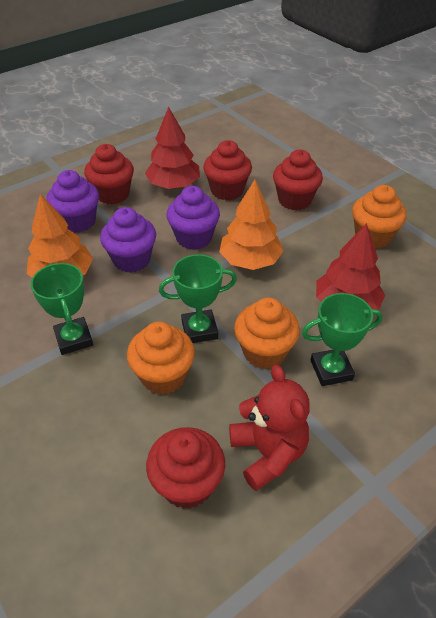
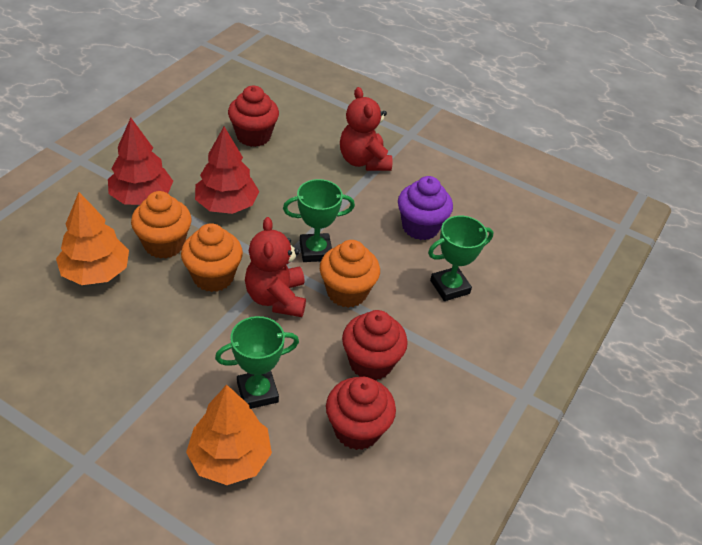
purple cupcake: 3 -> 1
red cupcake: 4 -> 3
red teddy bear: 1 -> 2

